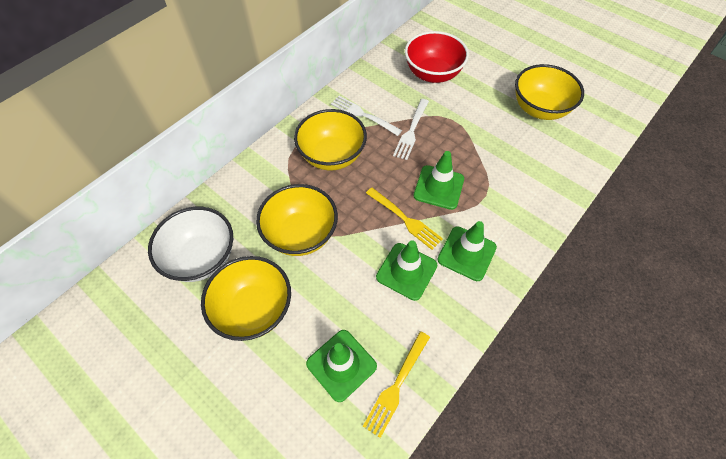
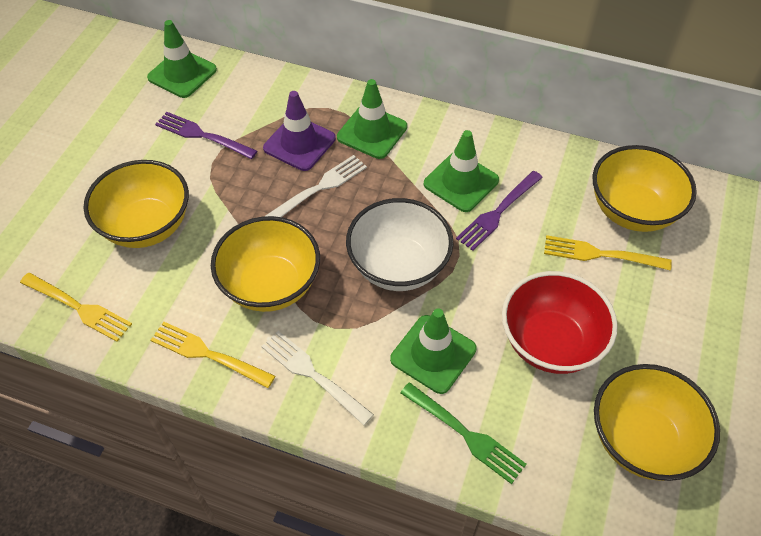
green fork: 0 -> 1
purple fork: 0 -> 2
purple traffic cone: 0 -> 1
yellow fork: 2 -> 3

